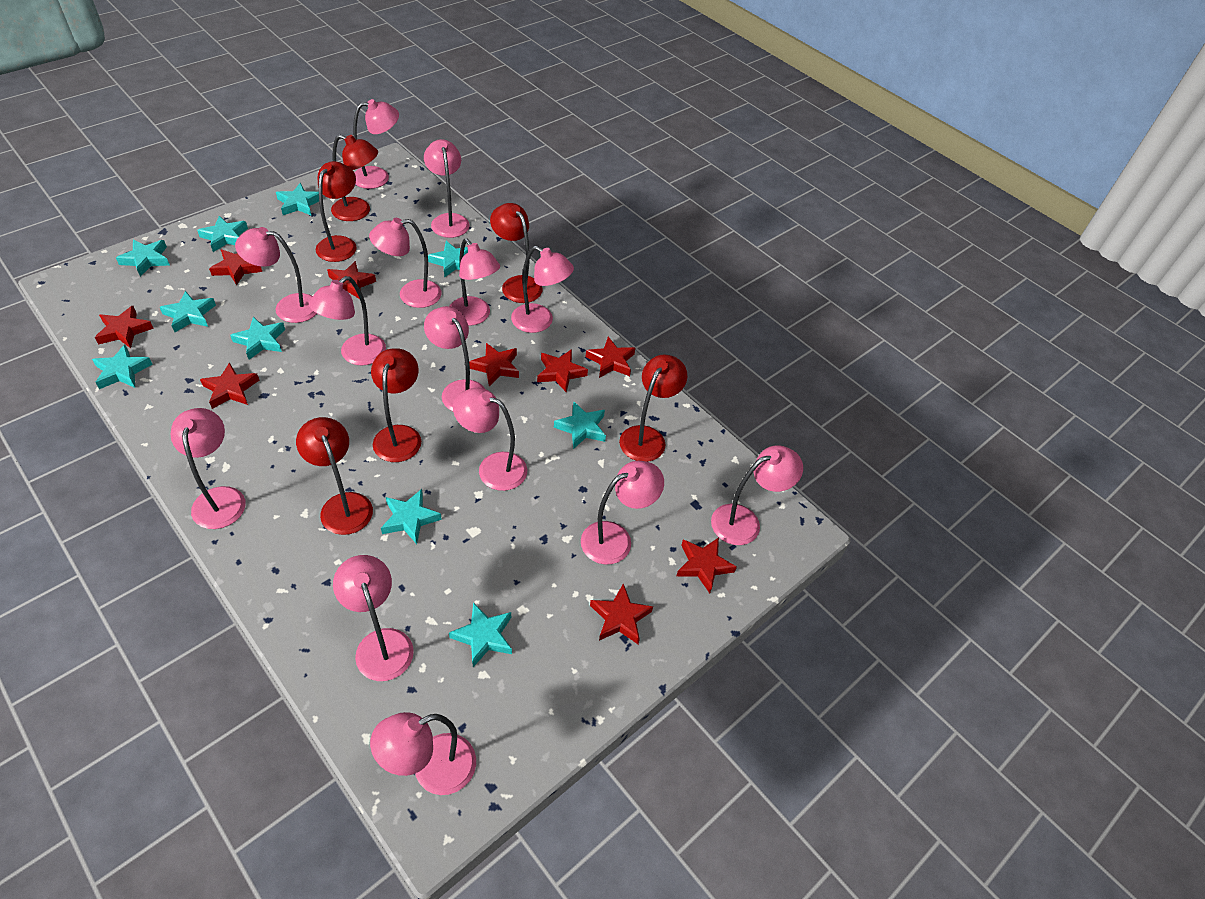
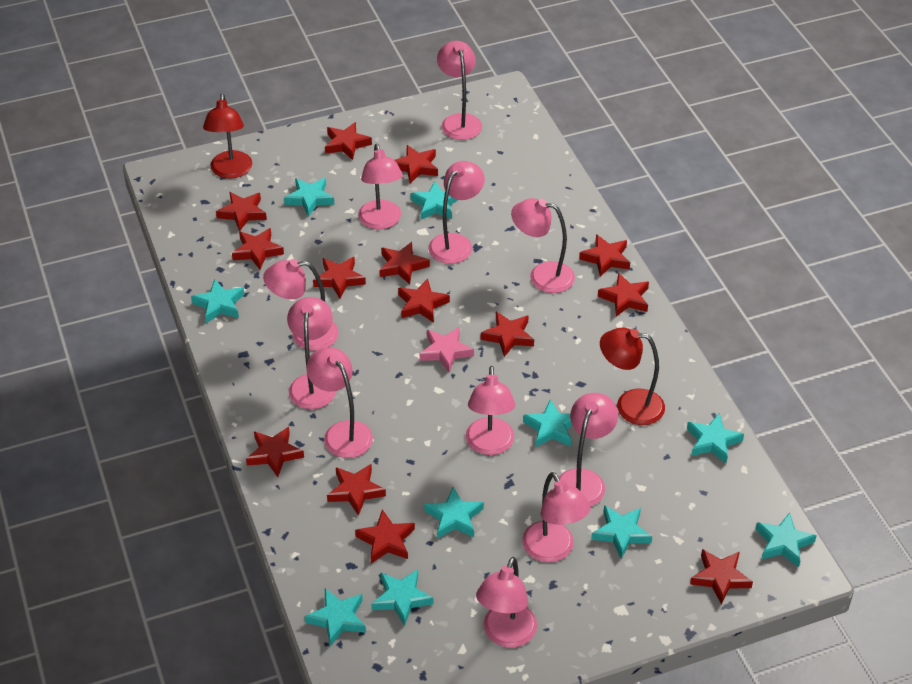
pink lamp: 14 -> 11
pink star: 0 -> 1
red lamp: 6 -> 2
red star: 9 -> 14

